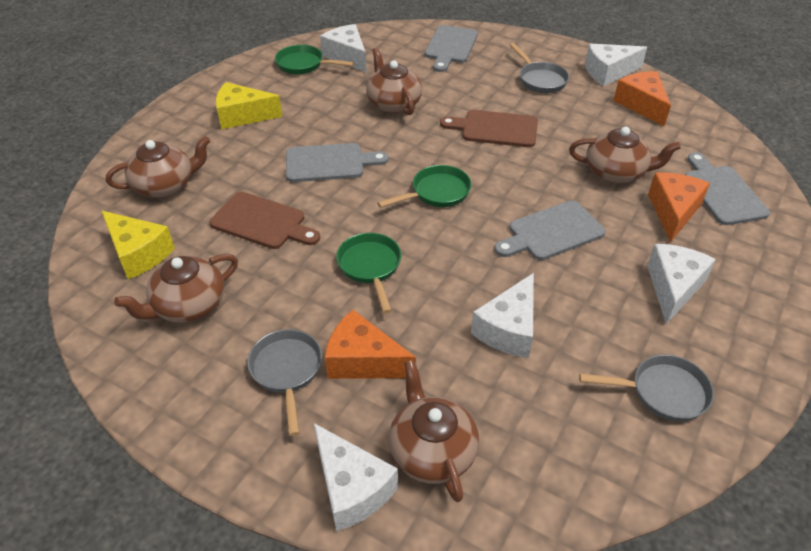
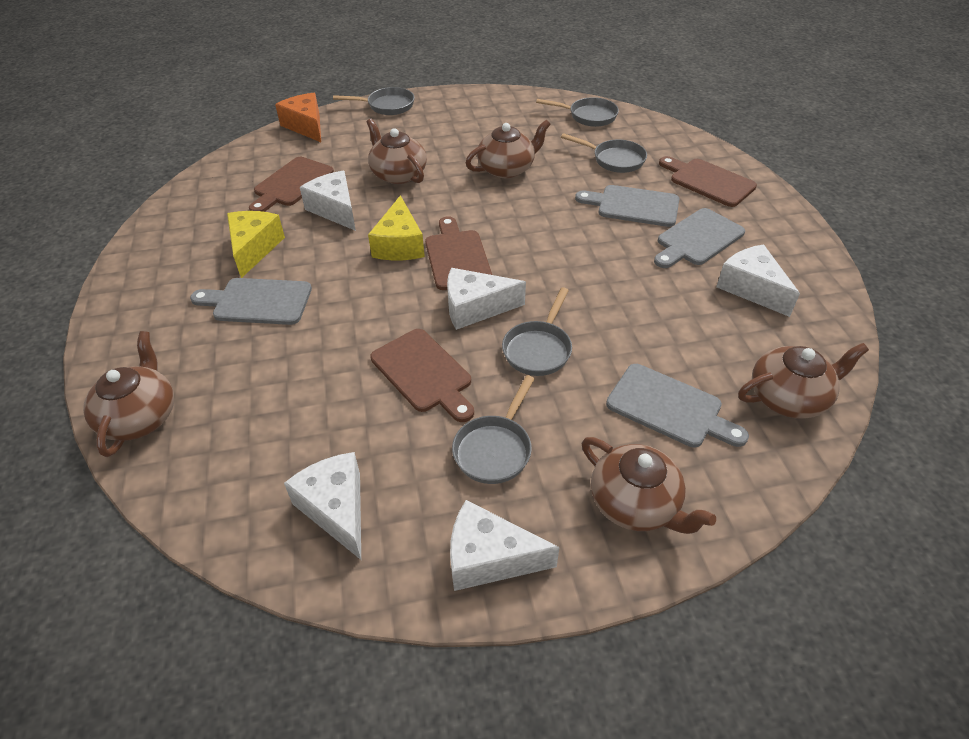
brown cutting board: 2 -> 4
green pan: 3 -> 0
grey pan: 3 -> 5
orange cheese: 3 -> 1

